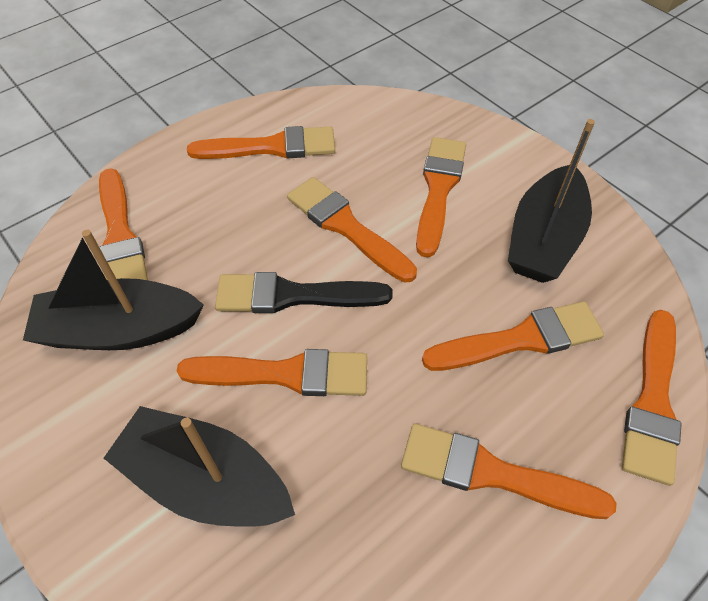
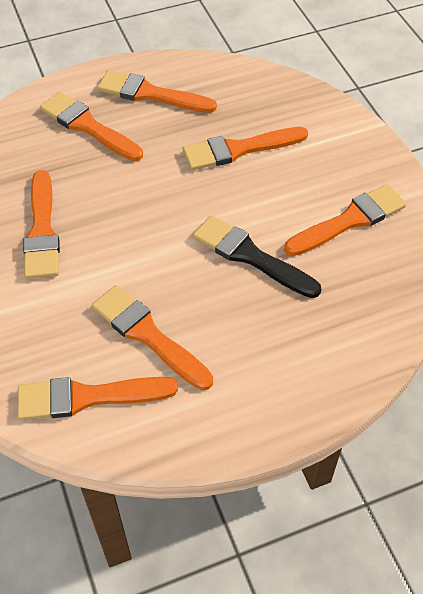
black boat: 3 -> 0
orange brush: 8 -> 7

